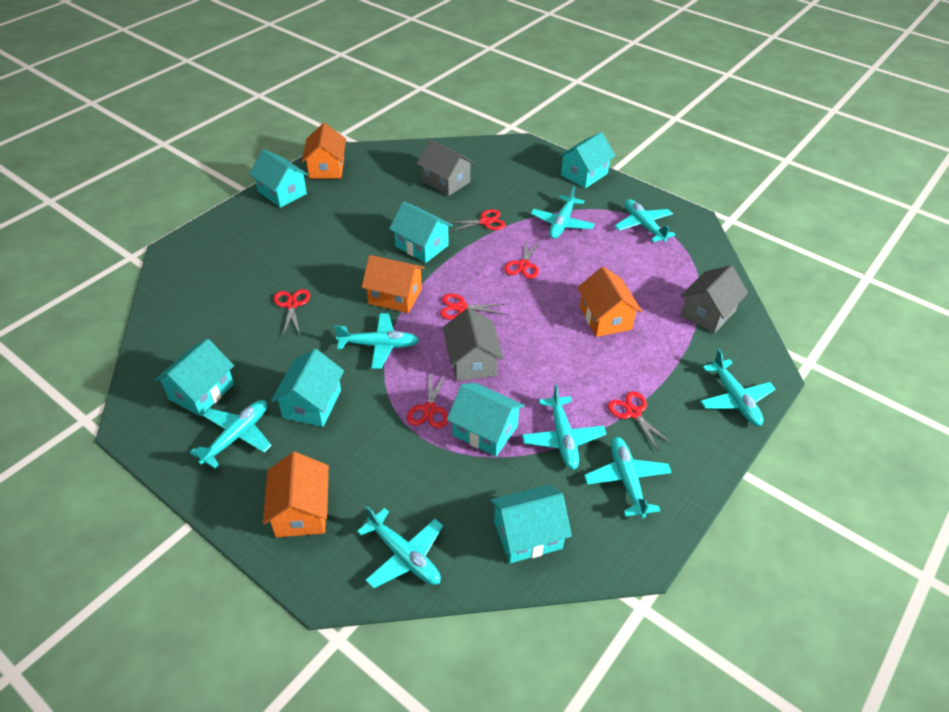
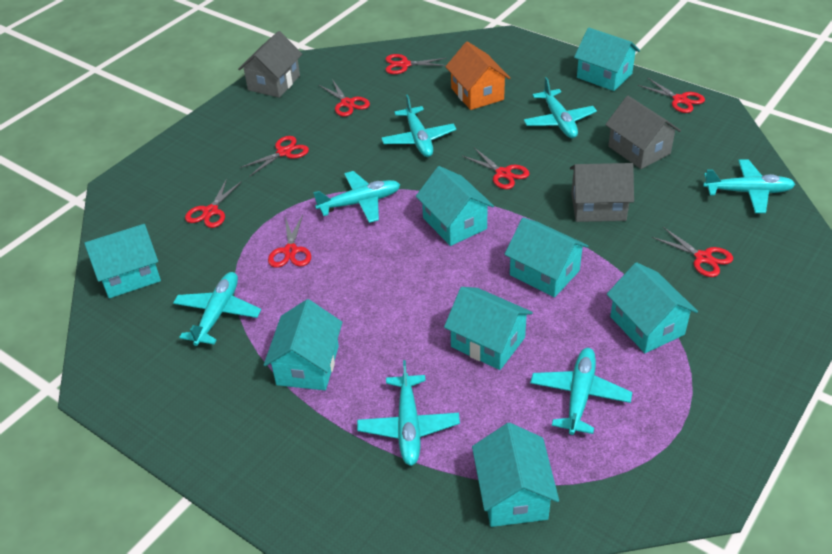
orange house: 4 -> 1
red scissors: 6 -> 8
turquoise house: 7 -> 8
turquoise plane: 8 -> 7

